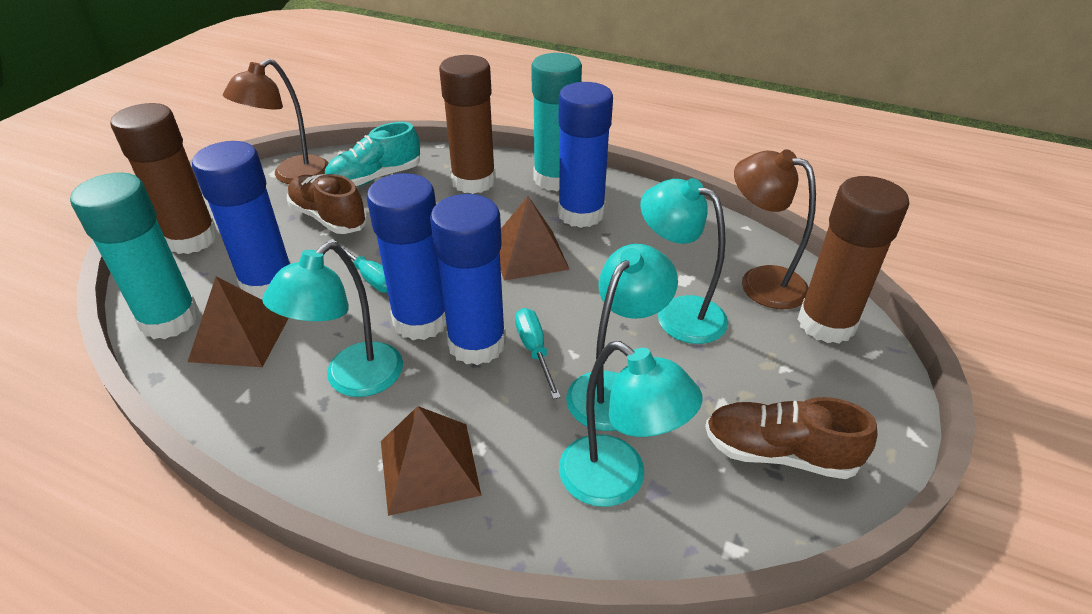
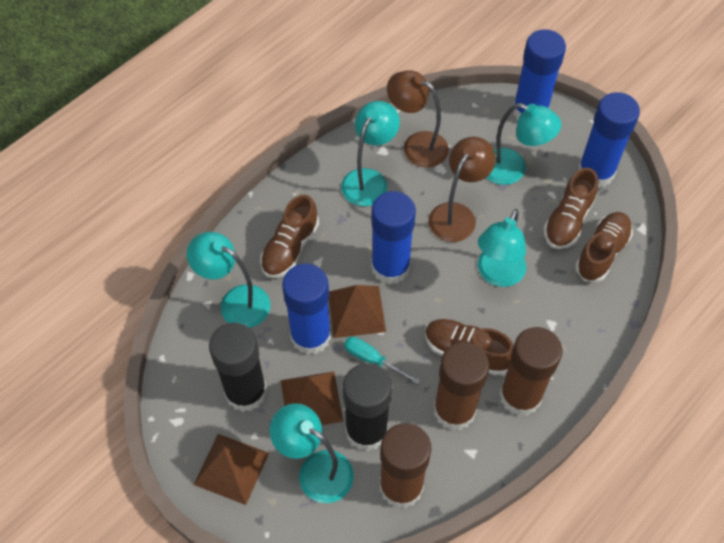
black glue stick: 0 -> 2
brown shoe: 2 -> 4
turquoise glue stick: 2 -> 0
turquoise lamp: 4 -> 5
turquoise screwdriver: 2 -> 1
turquoise shoe: 1 -> 0

